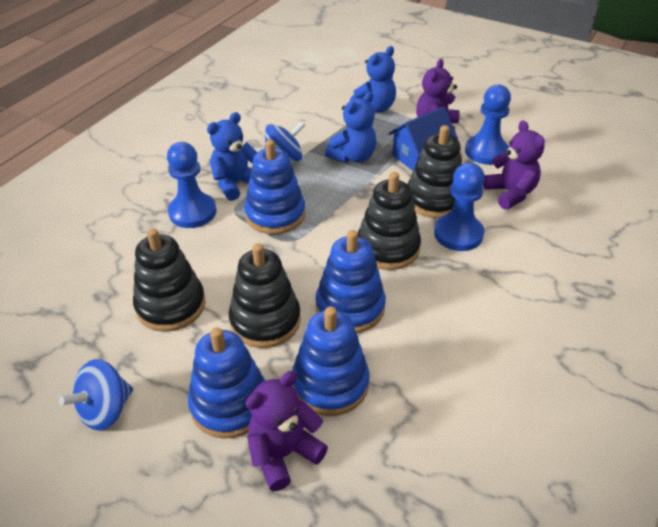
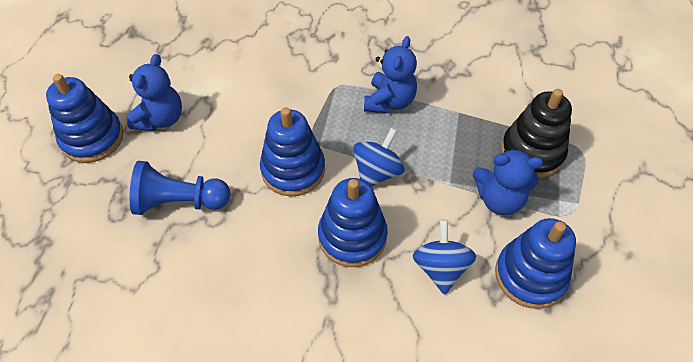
black stacking toy: 4 -> 1
blue house: 1 -> 0
blue pawn: 3 -> 1
purple teddy bear: 3 -> 0

